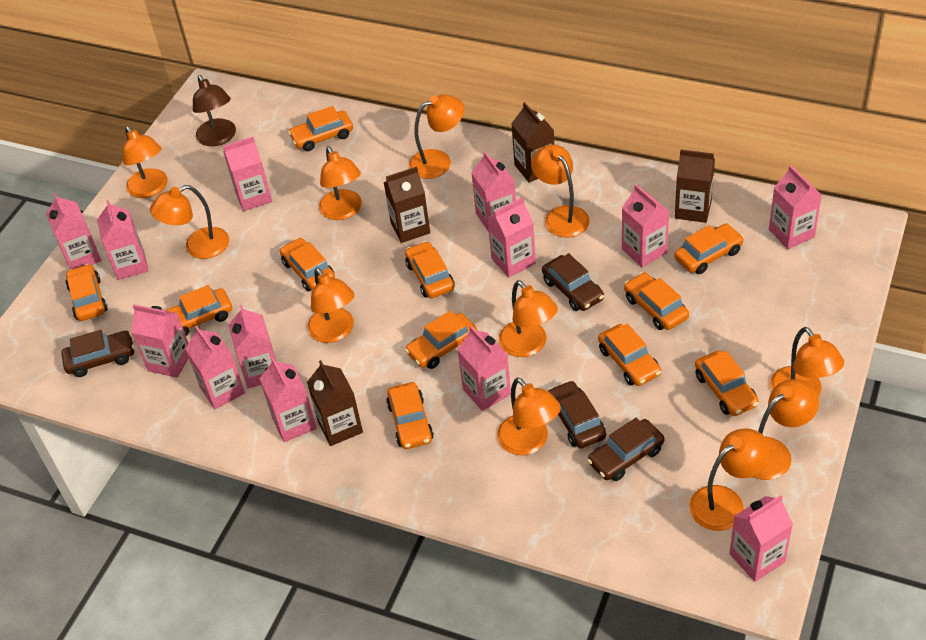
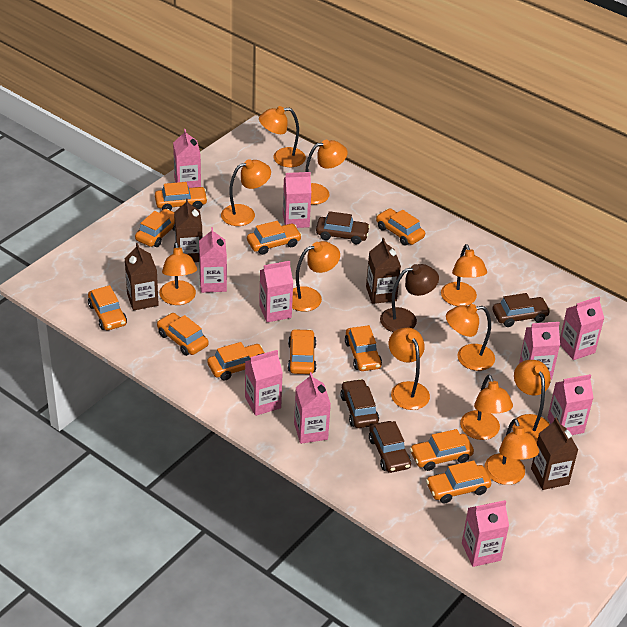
pink carton: 13 -> 10

